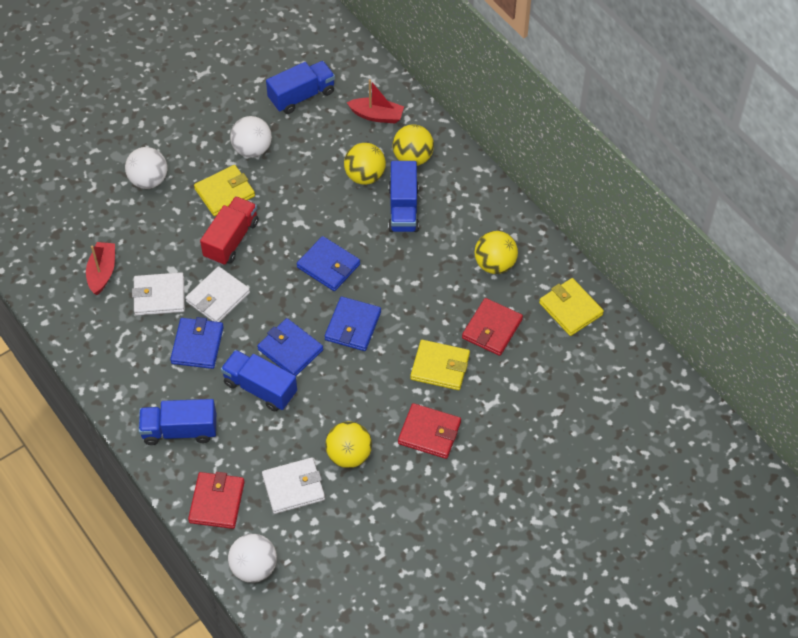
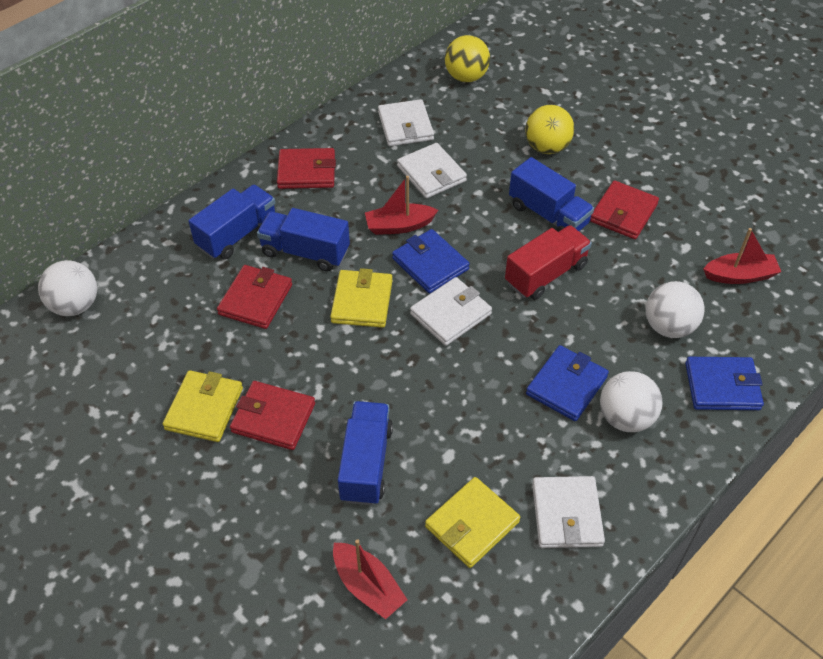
blue wallet: 4 -> 3
red boat: 2 -> 3
red wallet: 3 -> 4
white wallet: 3 -> 4
yellow ball: 4 -> 2

